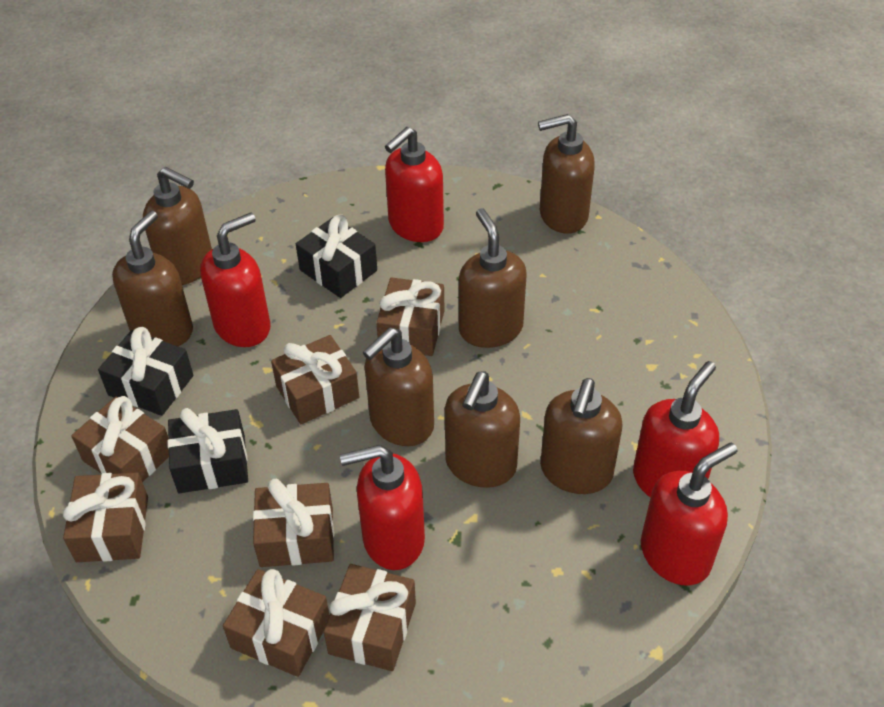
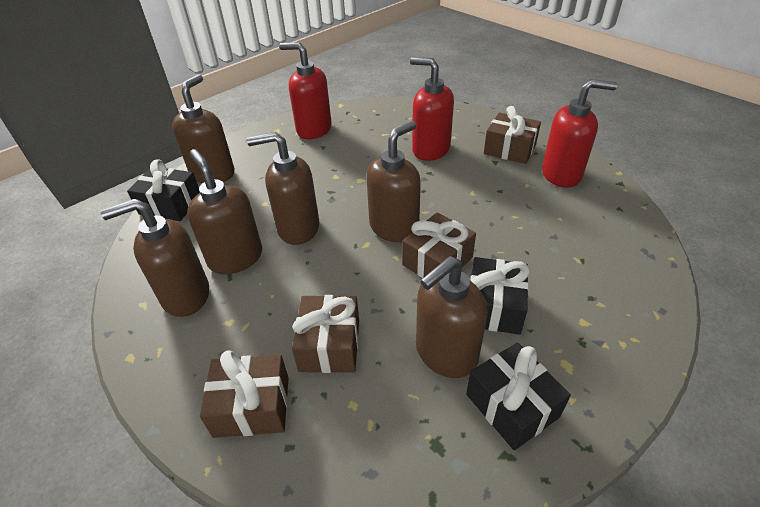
brown gift: 7 -> 4
brown soap dispenser: 7 -> 6
red soap dispenser: 5 -> 3

